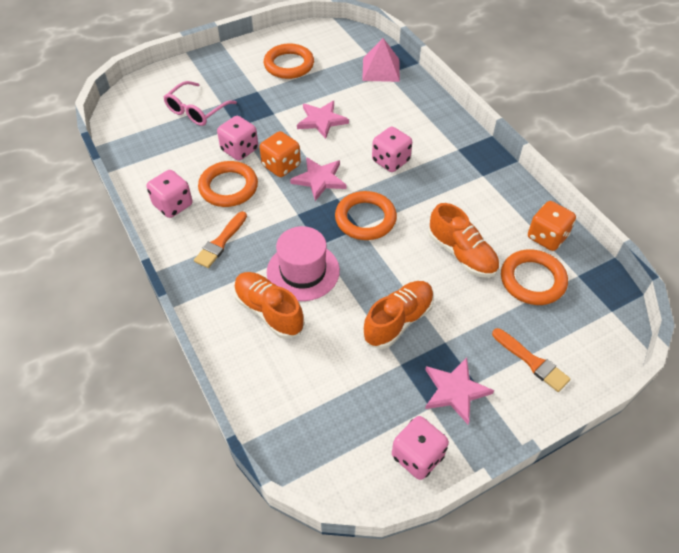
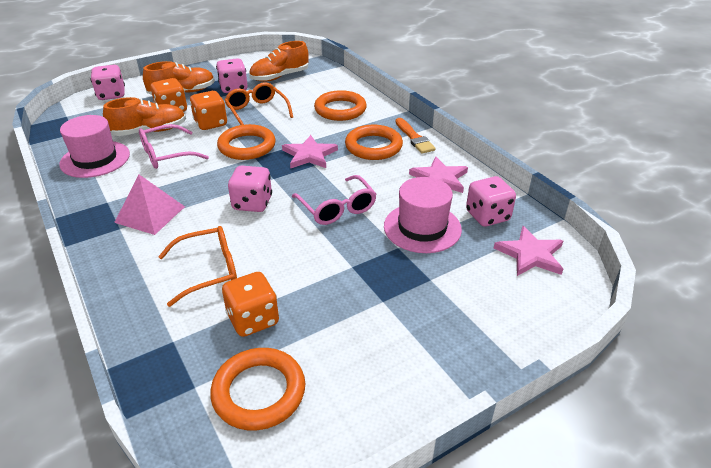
orange brush: 2 -> 1
orange dice: 2 -> 3
orange glasses: 0 -> 2
pink glasses: 1 -> 2
pink hat: 1 -> 2

